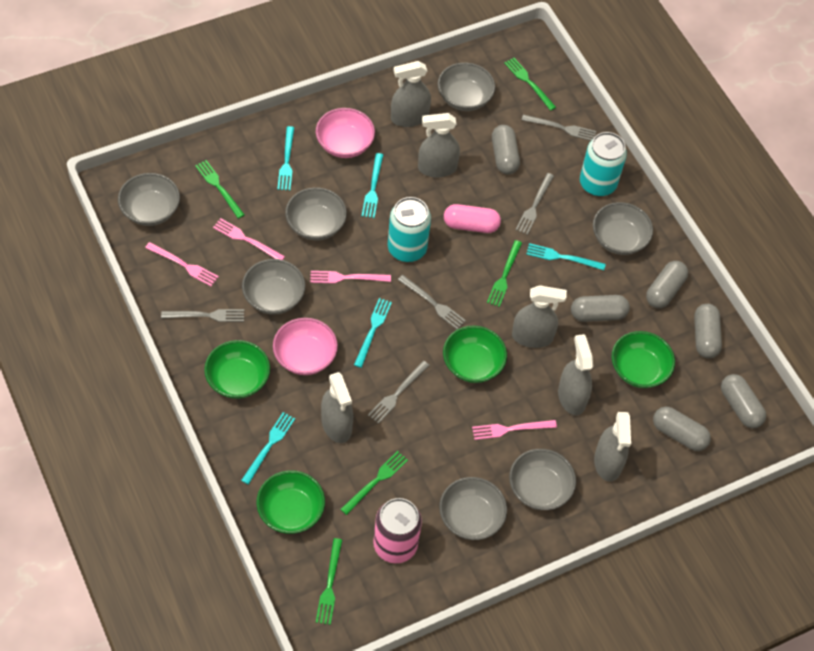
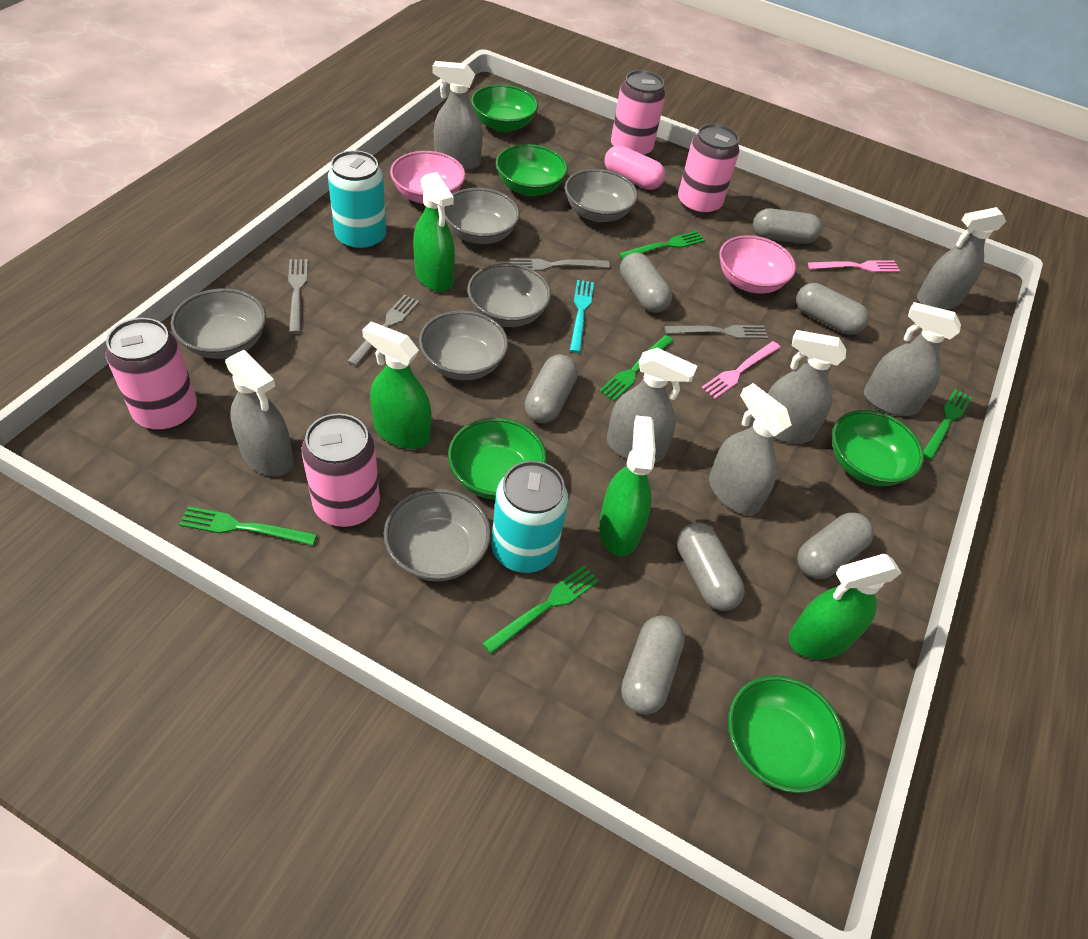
green bowl: 4 -> 5
green spray bottle: 0 -> 4
grey bowl: 7 -> 6
grey capsule: 6 -> 7
grey fork: 5 -> 4
grey spray bottle: 6 -> 7
pink can: 1 -> 4
pink fork: 4 -> 2
turquoise fork: 5 -> 1

